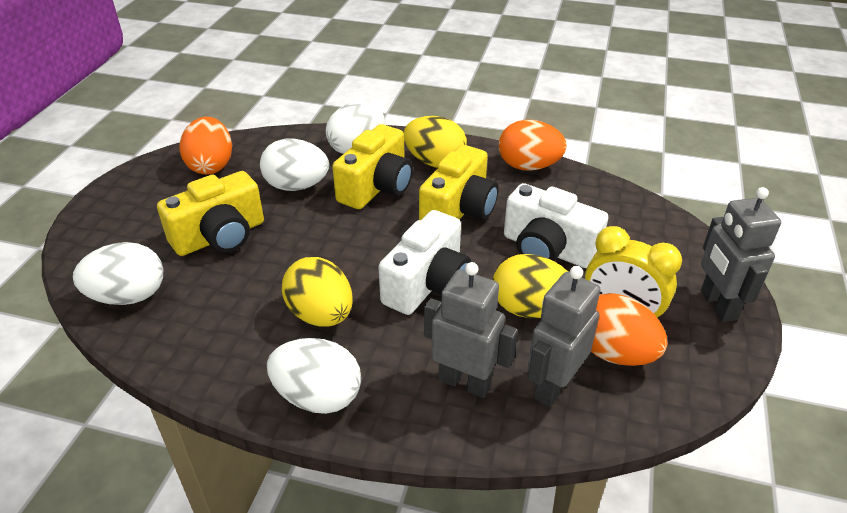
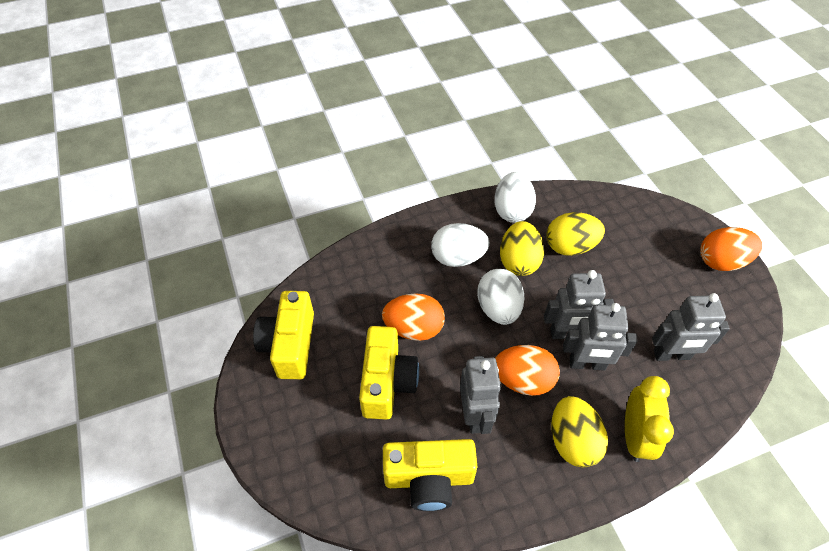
grey robot: 3 -> 4
white camera: 2 -> 0
white egg: 4 -> 3

